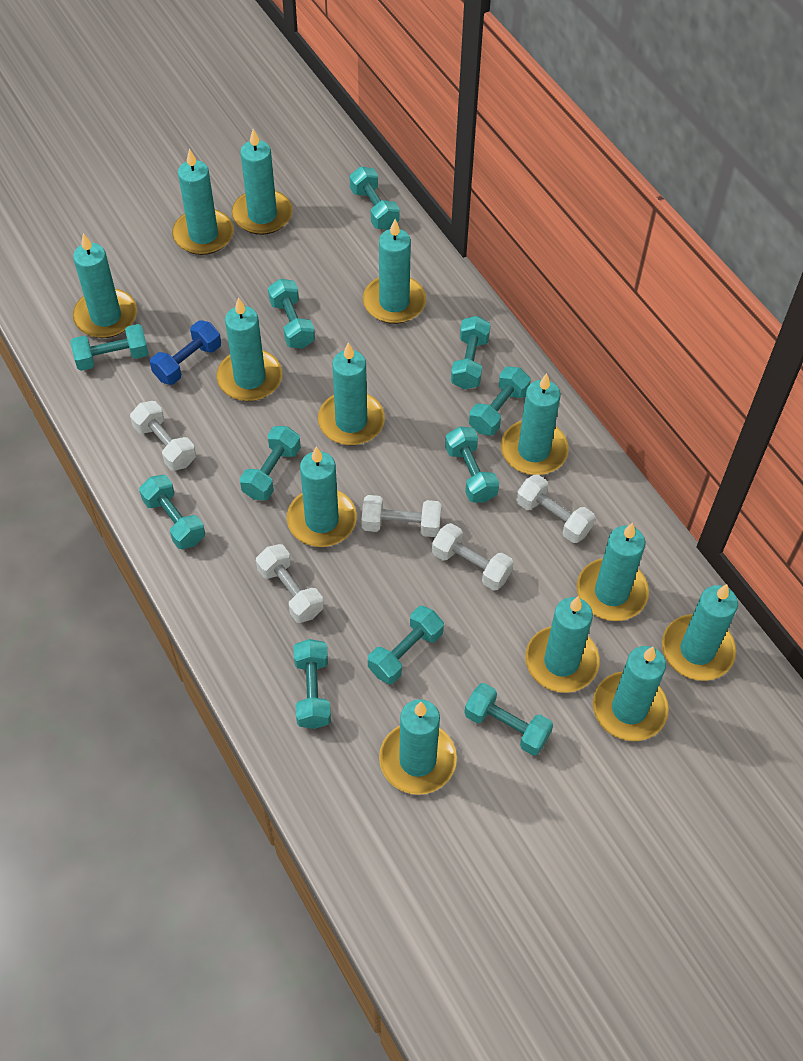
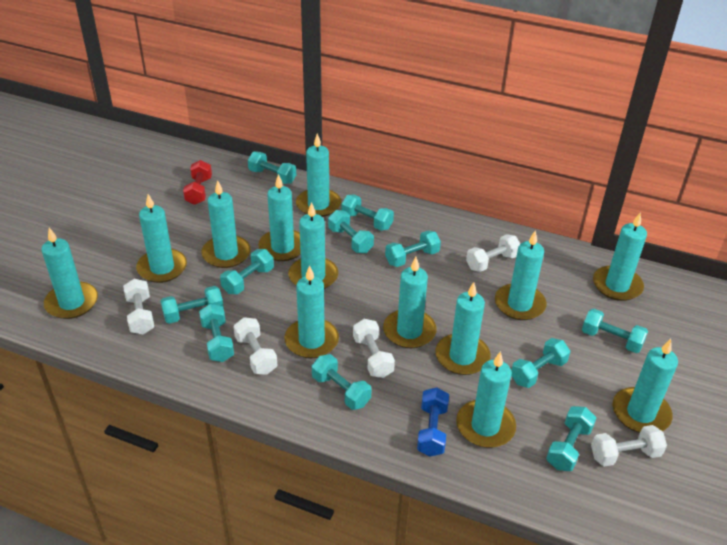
red dumbbell: 0 -> 1

